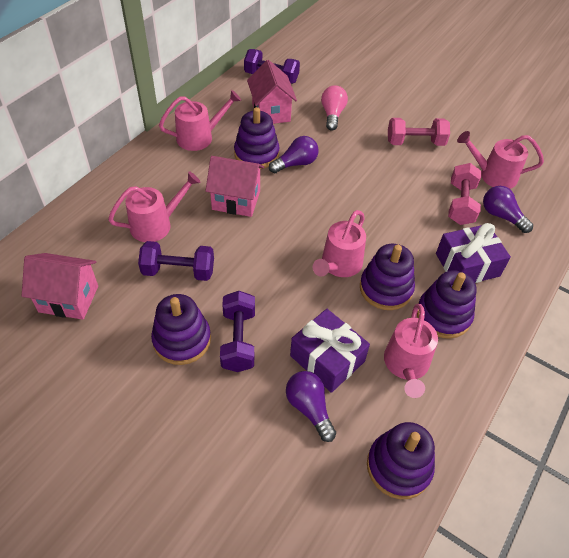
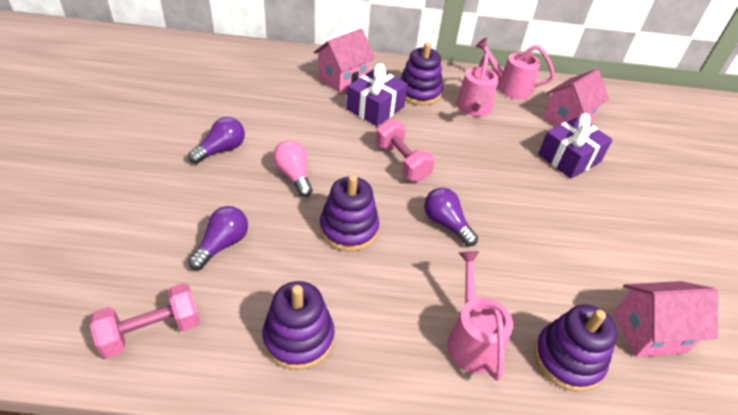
pink watering can: 5 -> 3
purple dumbbell: 3 -> 0
purple stacking toy: 5 -> 4

